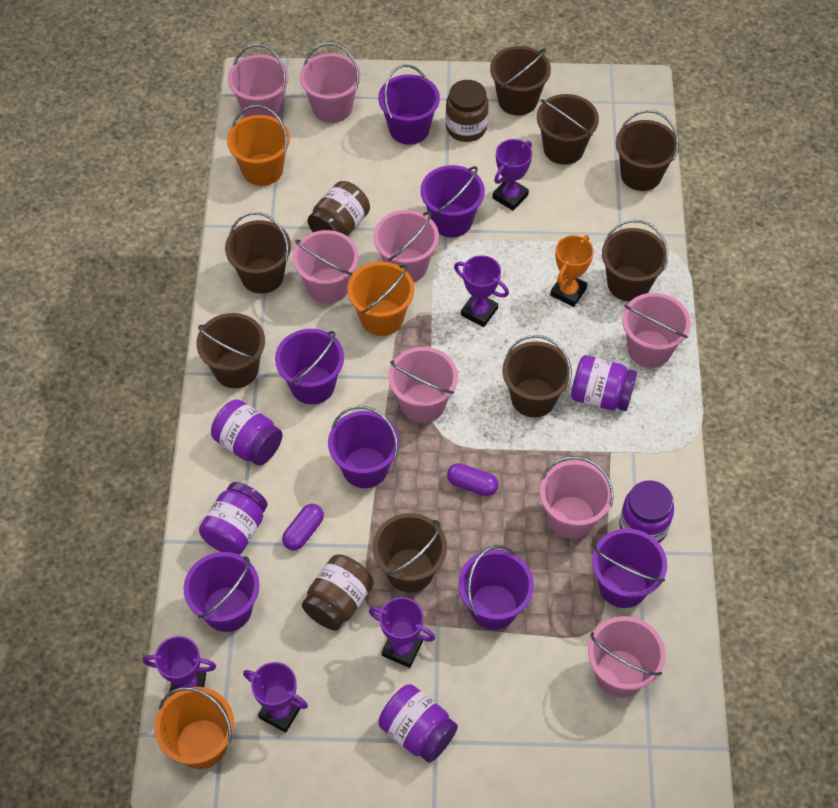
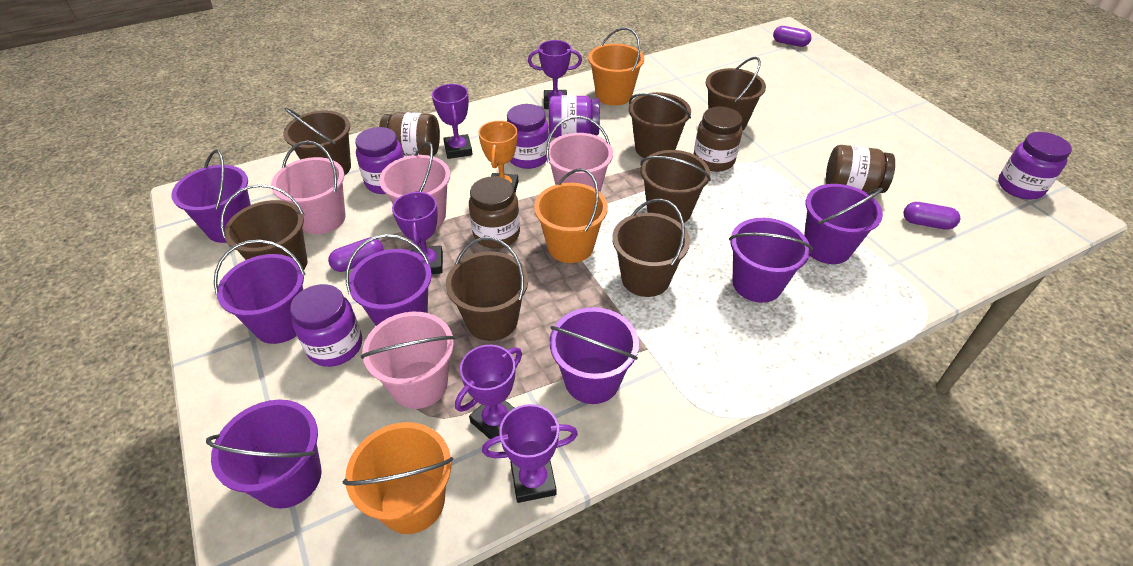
brown bucket: 8 -> 7
brown jar: 3 -> 4
pink bucket: 8 -> 4
purple capsule: 2 -> 3

